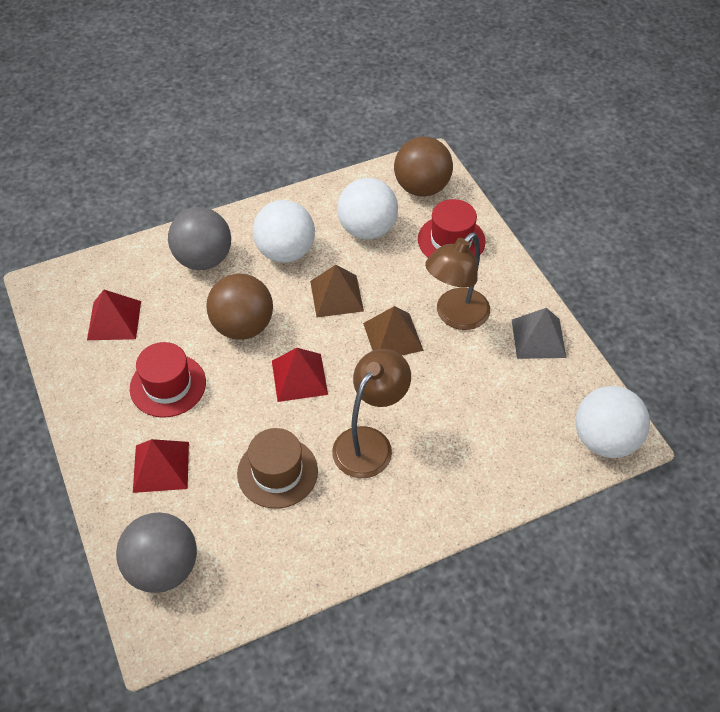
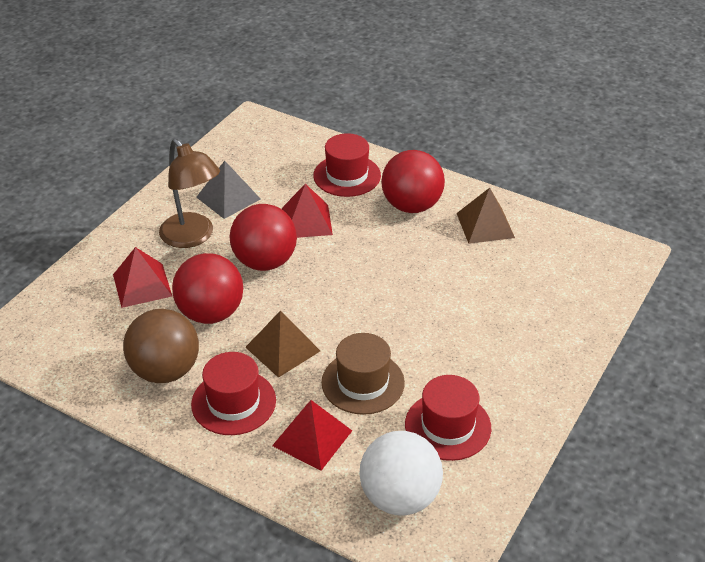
brown ball: 2 -> 1
brown lamp: 2 -> 1
grey ball: 2 -> 0
red ball: 0 -> 3
red hat: 2 -> 3
white ball: 3 -> 1

